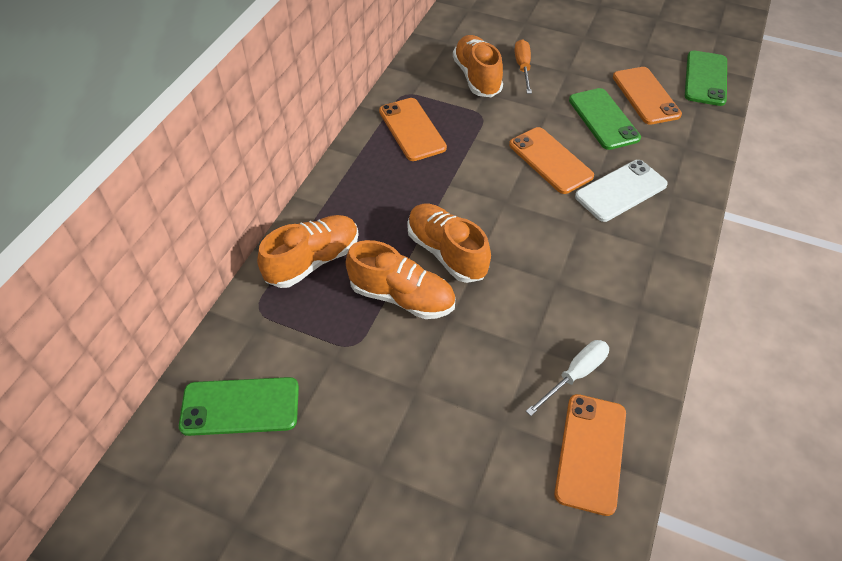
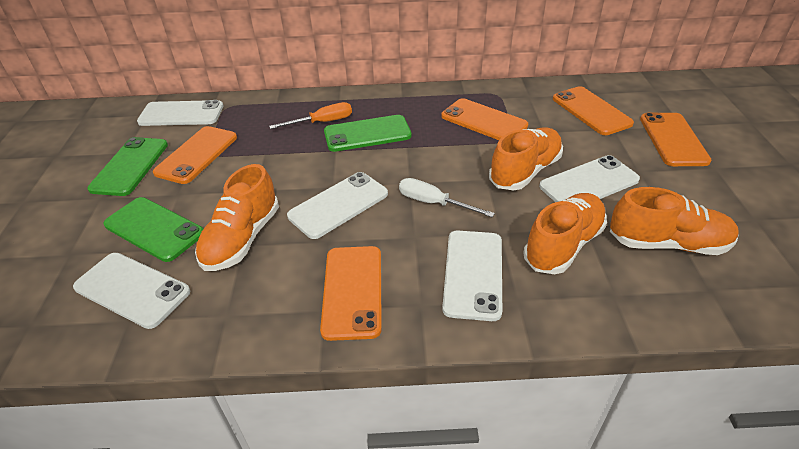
orange phone: 4 -> 5
white phone: 1 -> 5

